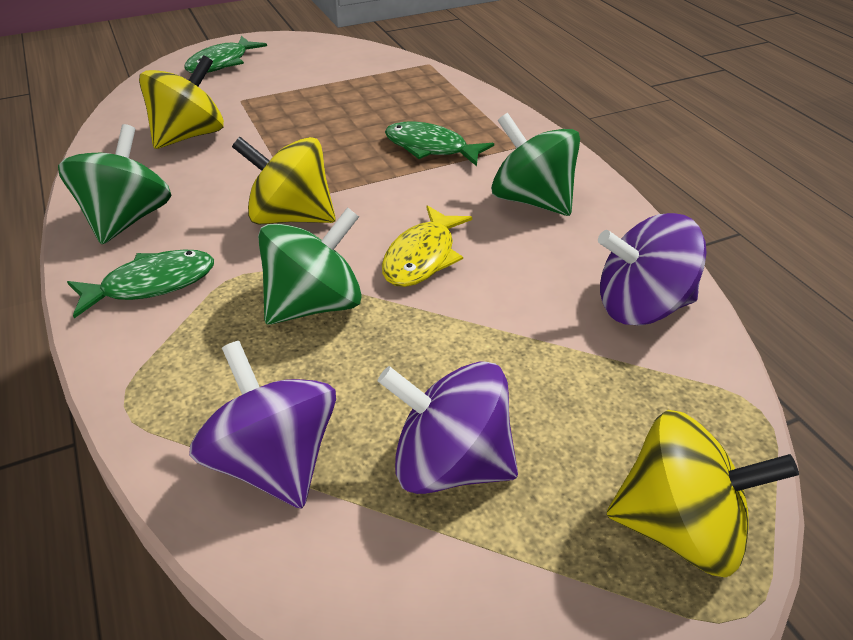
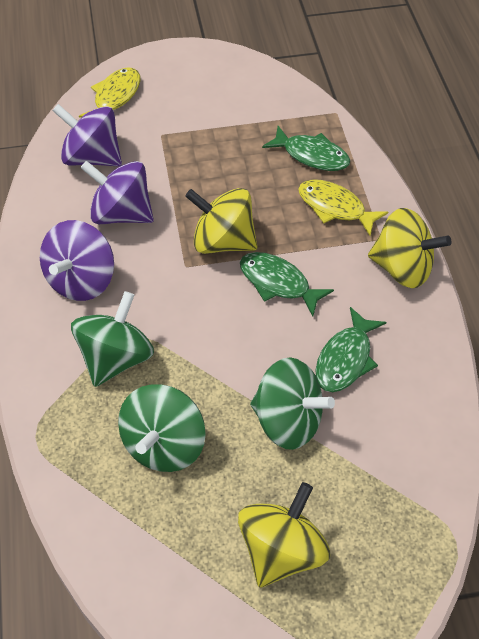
yellow fish: 1 -> 2

